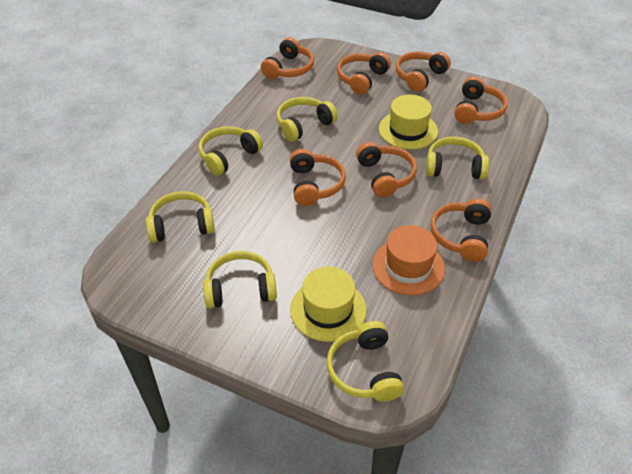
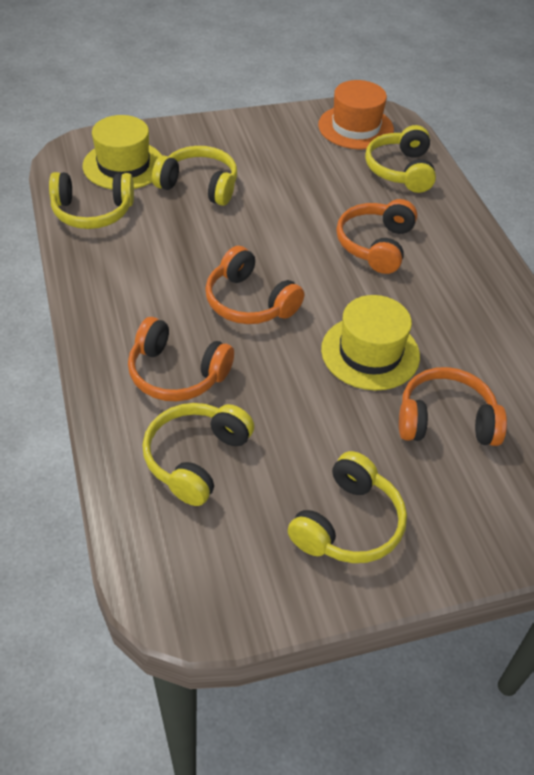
orange headphones: 7 -> 4
yellow headphones: 6 -> 5

